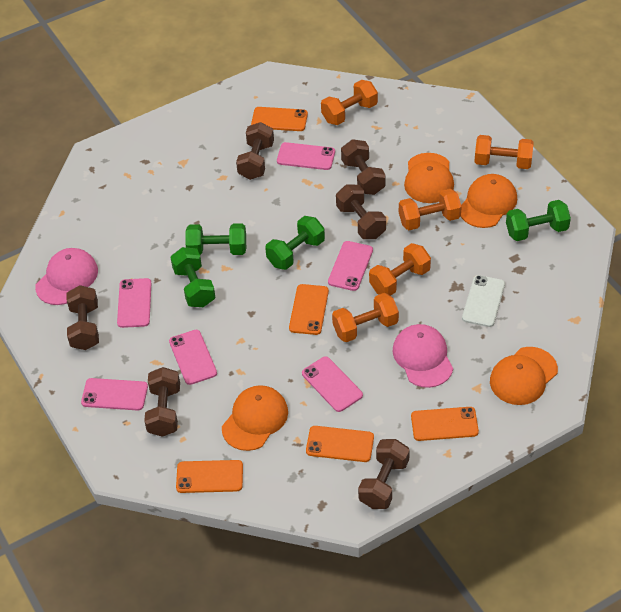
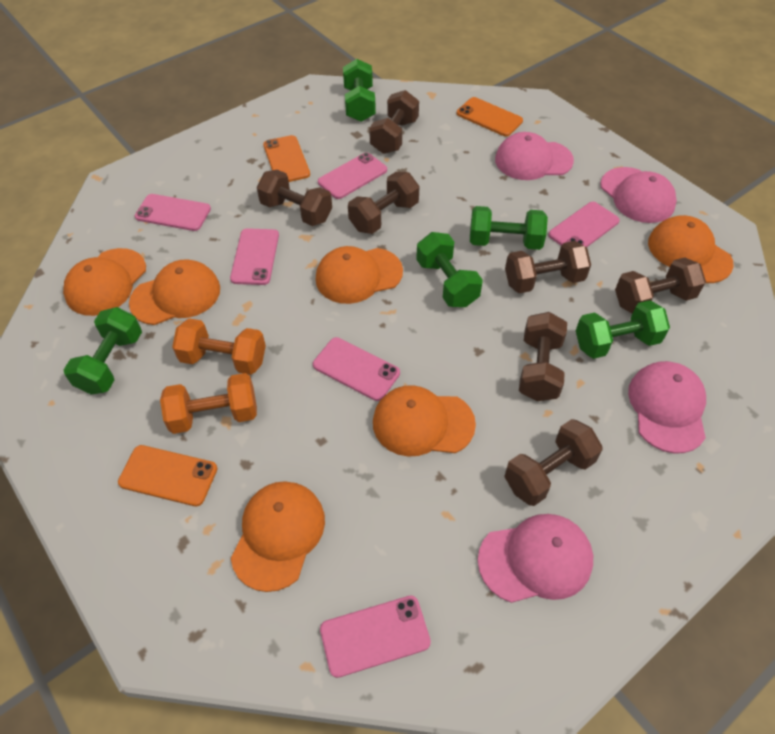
brown dumbbell: 6 -> 7
green dumbbell: 4 -> 5
orange cap: 4 -> 6
orange dumbbell: 5 -> 2
orange phone: 5 -> 3
pink cap: 2 -> 4
white phone: 1 -> 0

